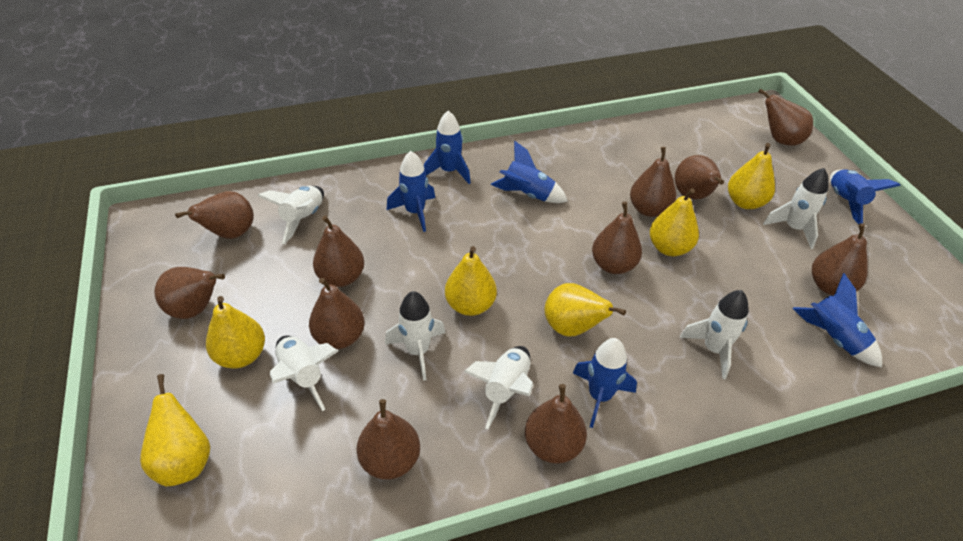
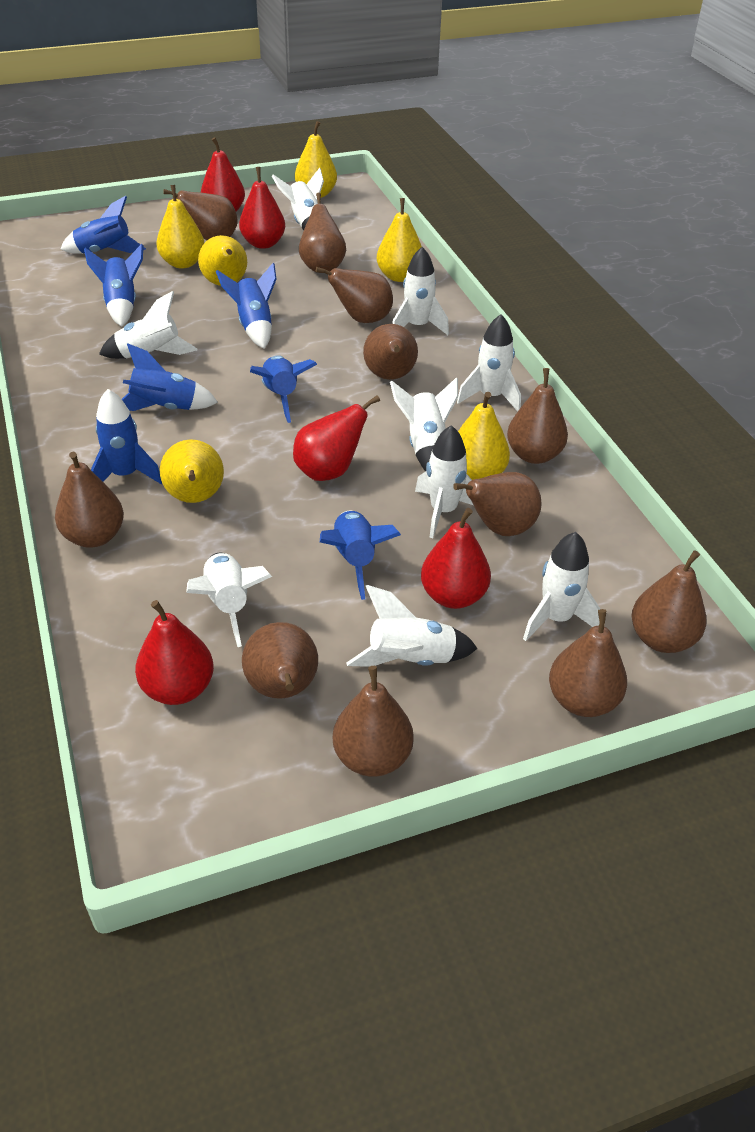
blue rocket: 6 -> 7
red pear: 0 -> 5
white rocket: 6 -> 9

